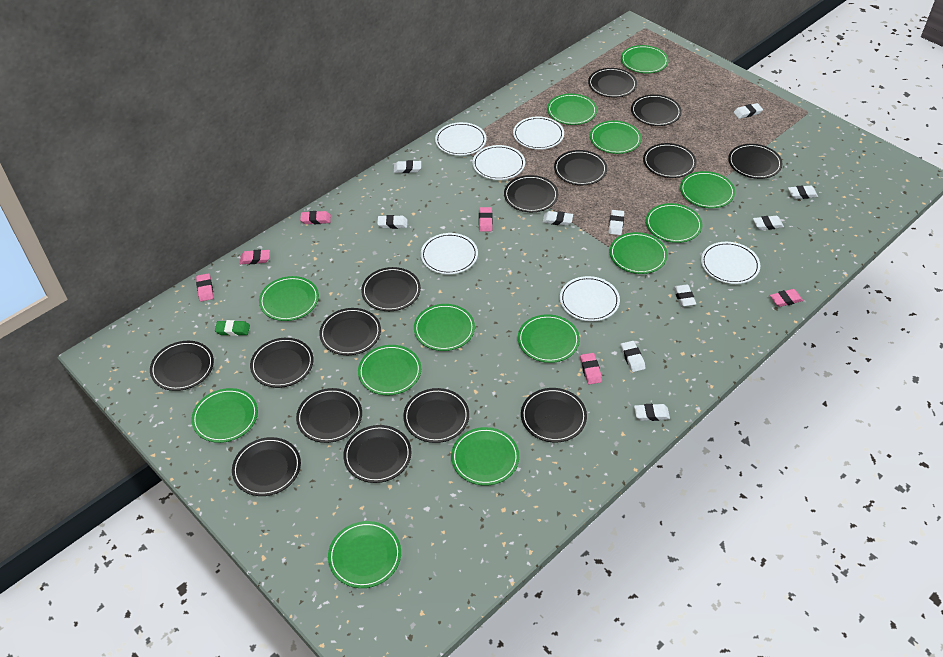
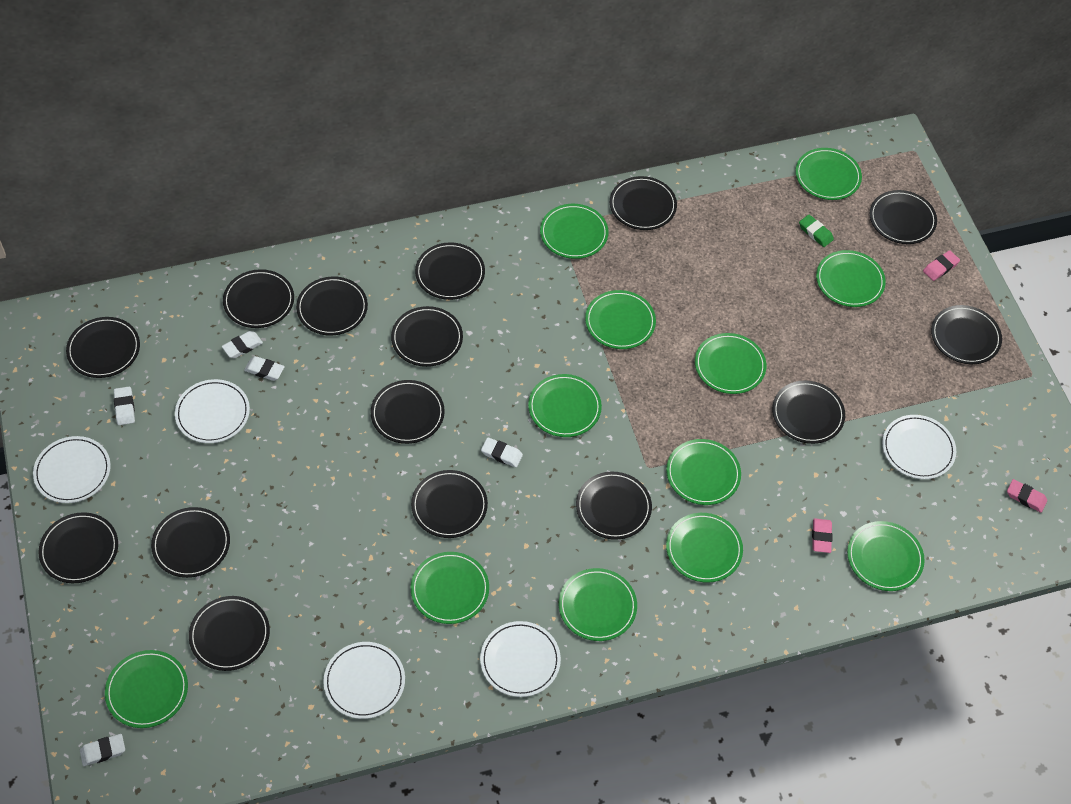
green plate: 13 -> 12
pink eraser: 6 -> 3
white eraser: 10 -> 5
white plate: 6 -> 5

